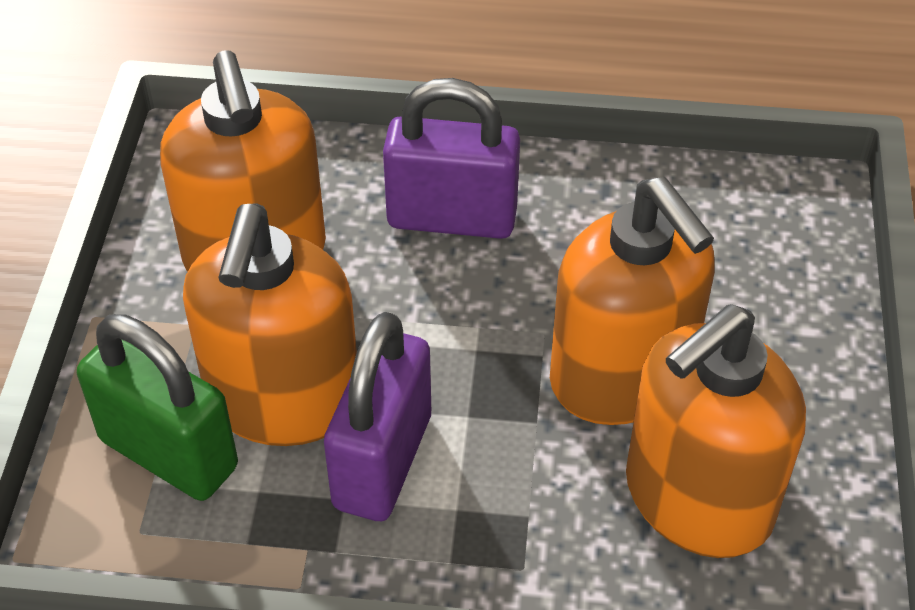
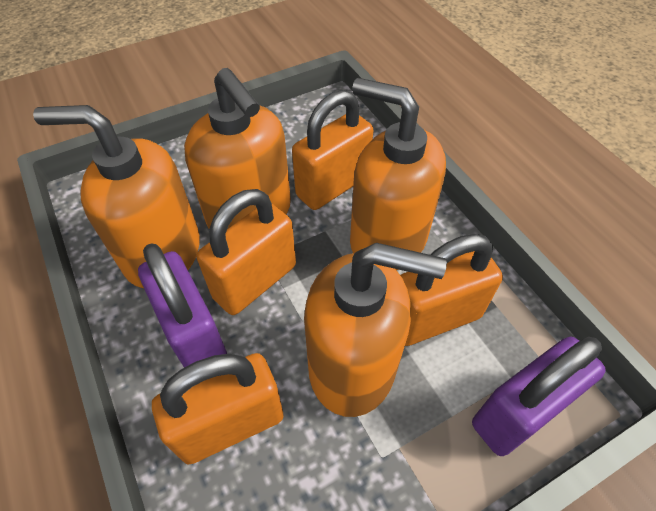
green padlock: 1 -> 0
orange padlock: 0 -> 4

